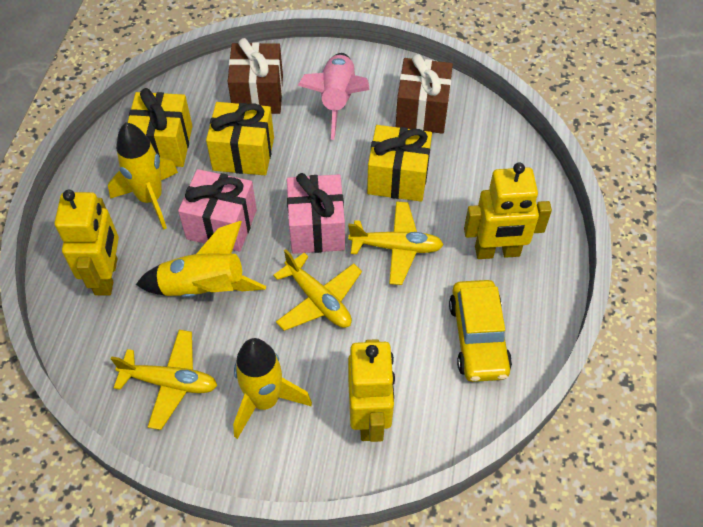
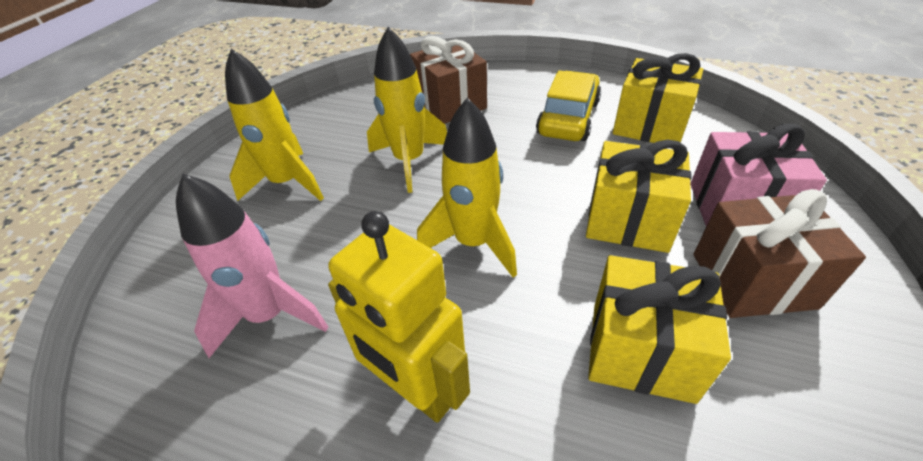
pink gift: 2 -> 1
yellow plane: 3 -> 0
yellow robot: 3 -> 1

